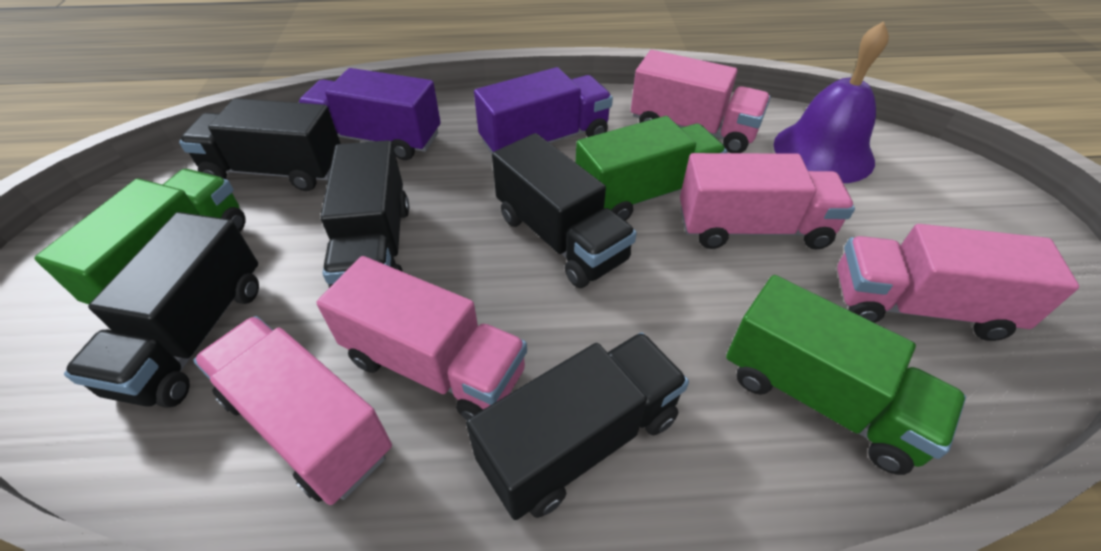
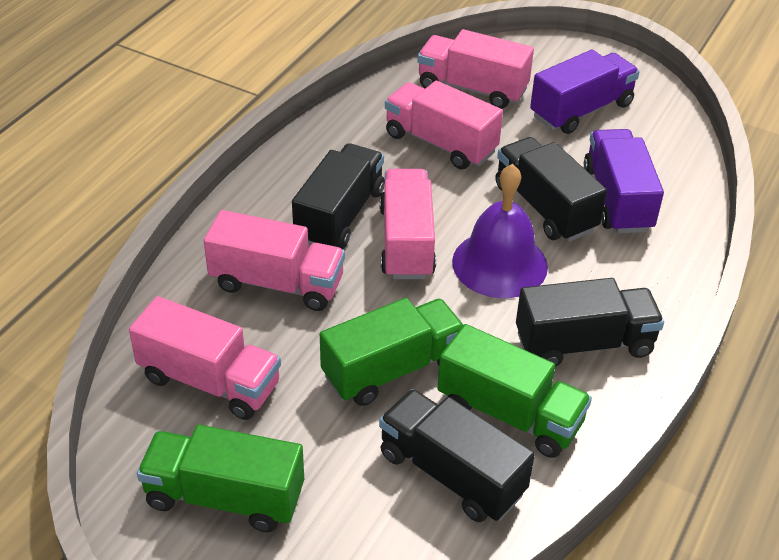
black truck: 5 -> 4

